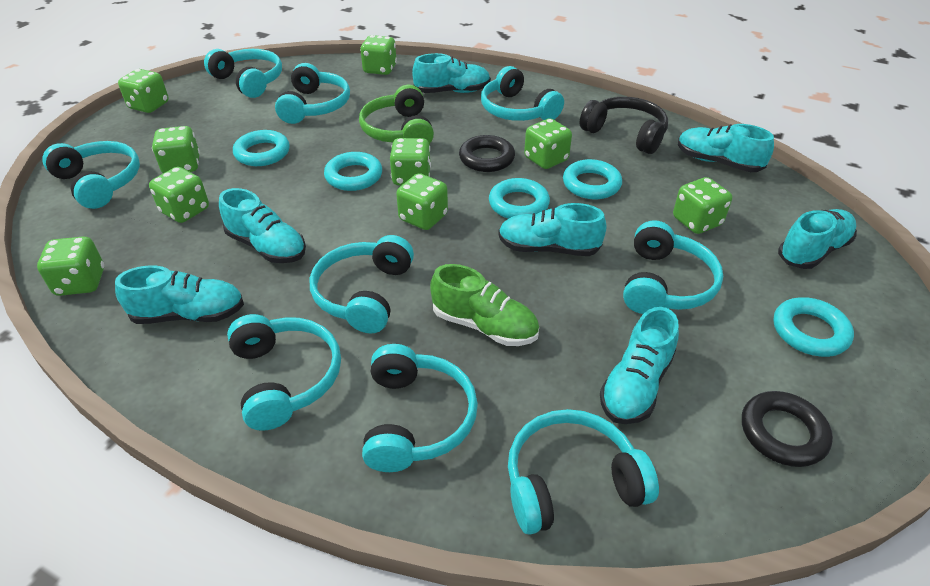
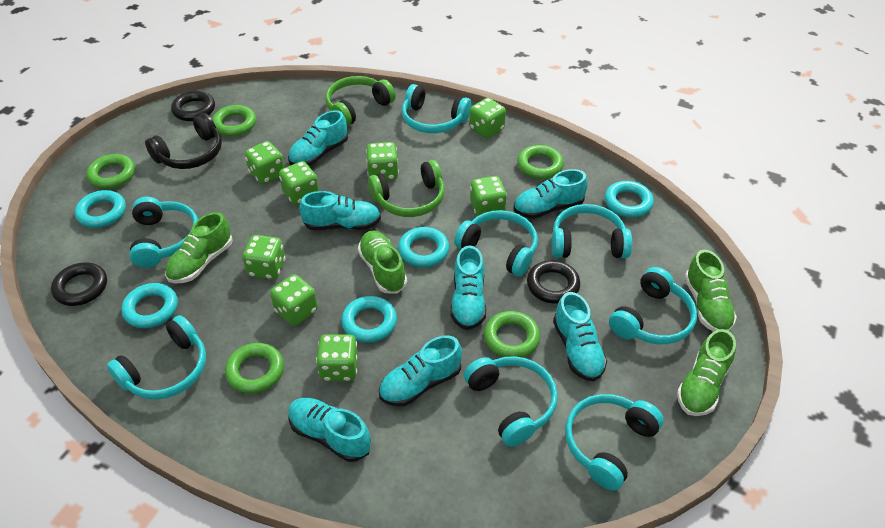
black ring: 2 -> 3
green dice: 9 -> 8
green headphones: 1 -> 2
green ring: 0 -> 5
green shoe: 1 -> 4
turquoise headphones: 9 -> 8

